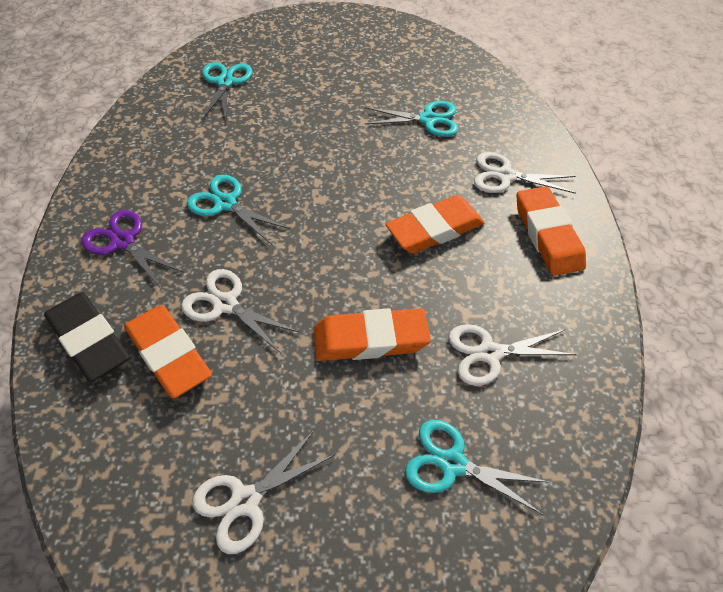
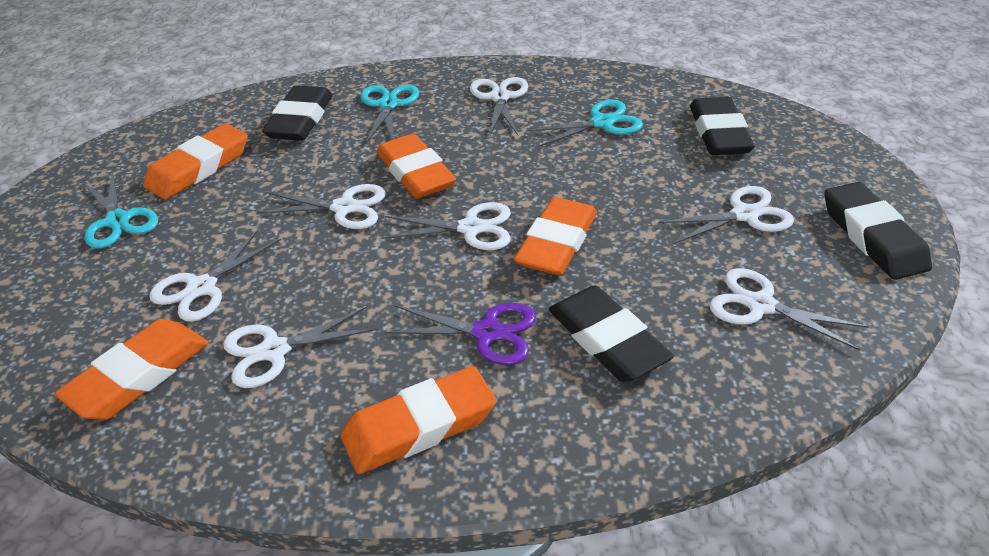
black eraser: 1 -> 4
orange eraser: 4 -> 5
turquoise scissors: 4 -> 3
white scissors: 4 -> 7

